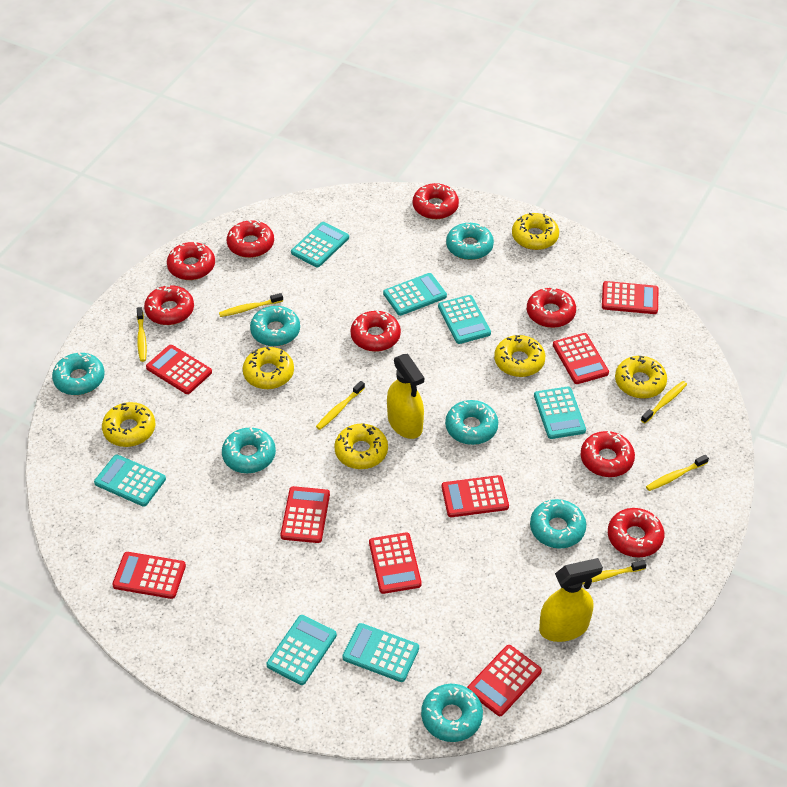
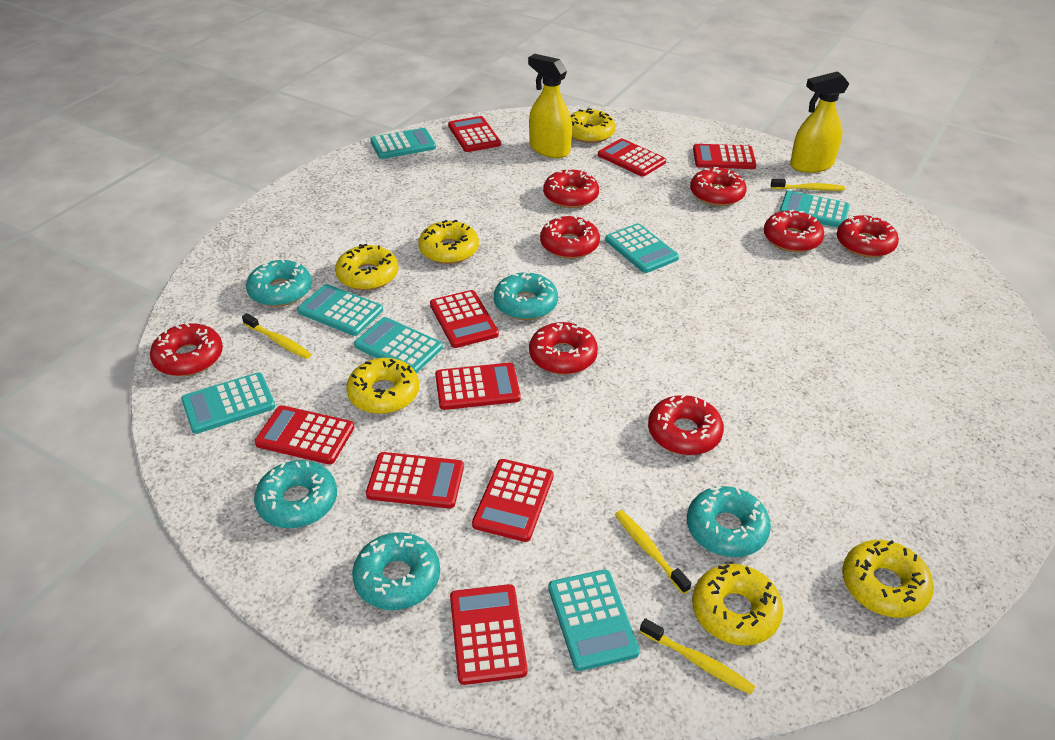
red calculator: 8 -> 9
turquoise donut: 7 -> 5
yellow toothbrush: 6 -> 4

